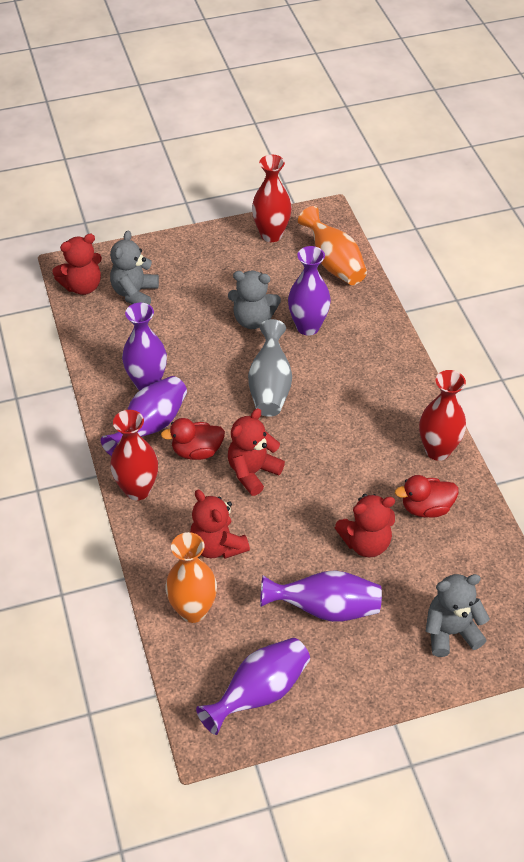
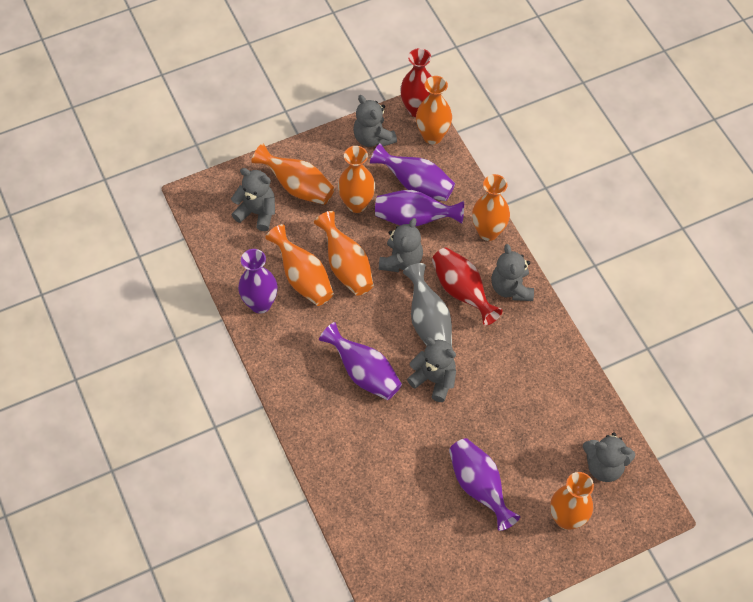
grey teddy bear: 3 -> 6
orange vase: 2 -> 7
red duck: 2 -> 0
red teddy bear: 4 -> 0
red vase: 3 -> 2

